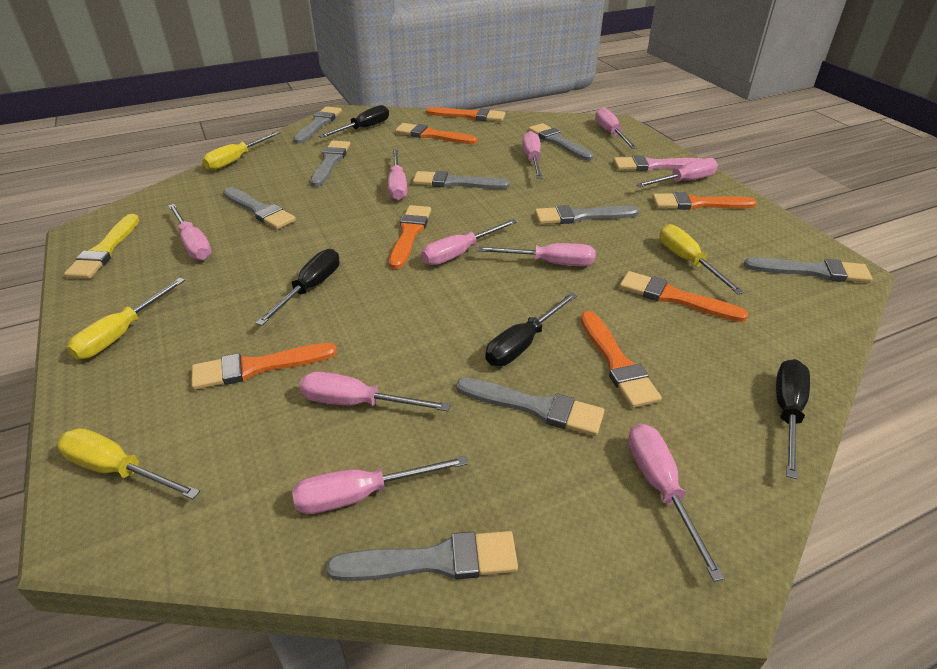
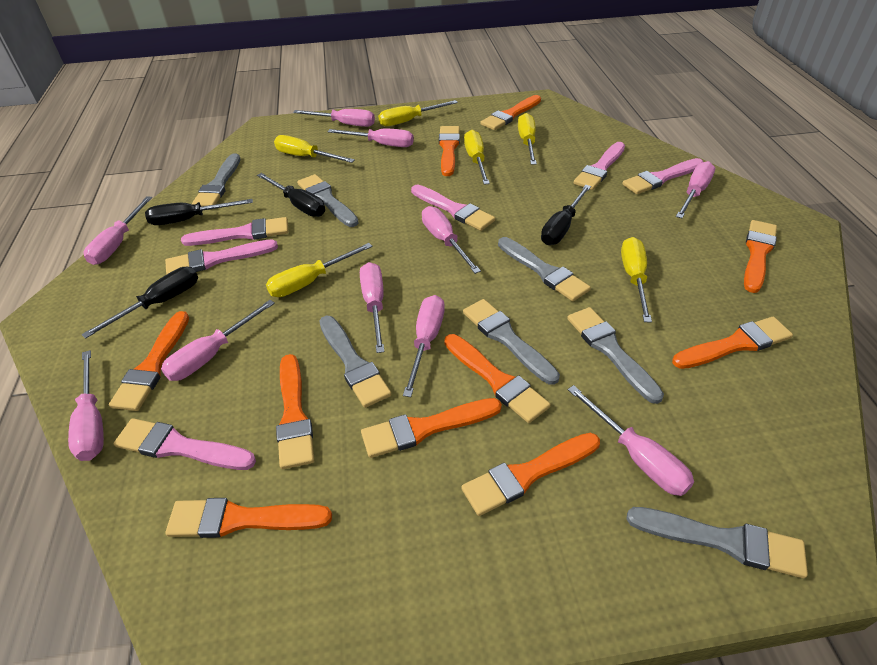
grey brush: 9 -> 7
orange brush: 7 -> 10
pink brush: 1 -> 6
yellow brush: 1 -> 0
yellow screwdriver: 4 -> 6

